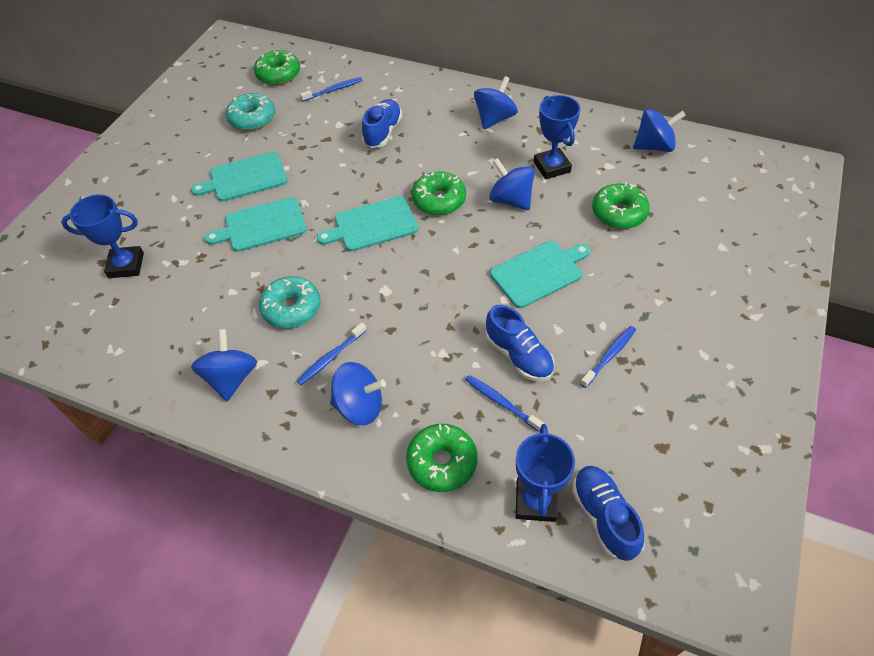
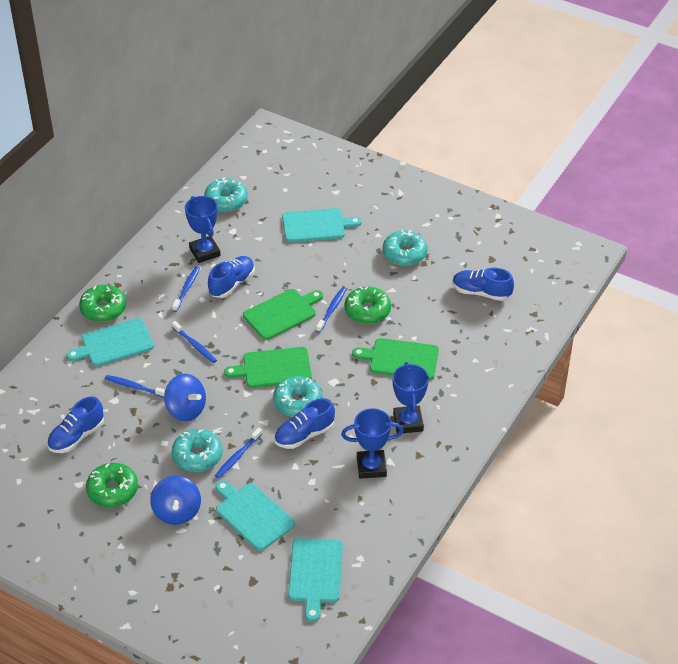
blue shoe: 3 -> 4
blue spinning top: 5 -> 2
blue toothbrush: 4 -> 5
green cutting board: 0 -> 3
green donut: 4 -> 3
turquoise donut: 2 -> 4

